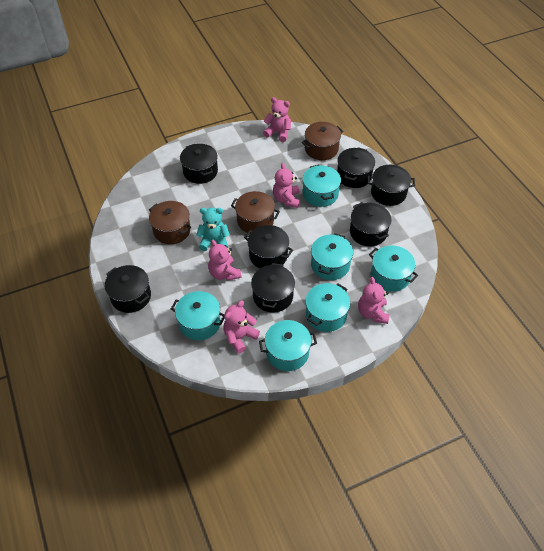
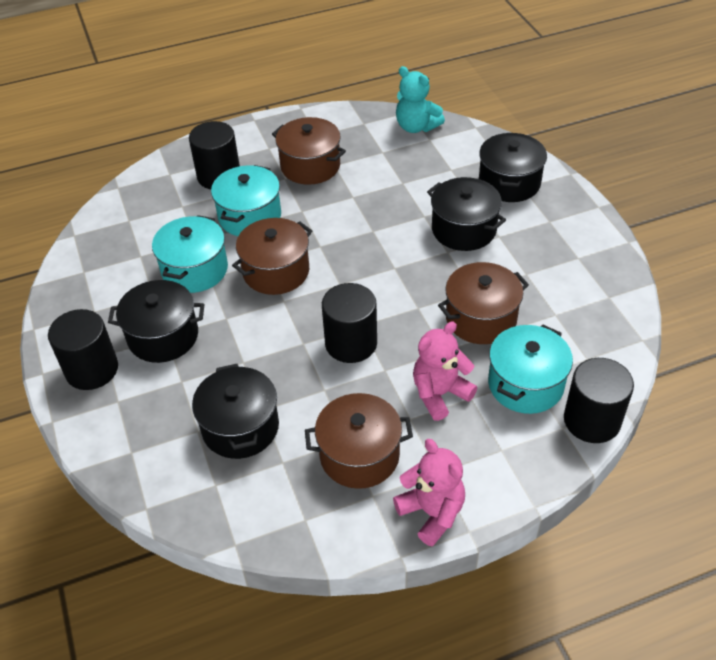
black cylinder: 0 -> 4
black pot: 7 -> 4
brown pot: 3 -> 4
pink teddy bear: 5 -> 2
turquoise pot: 6 -> 3

